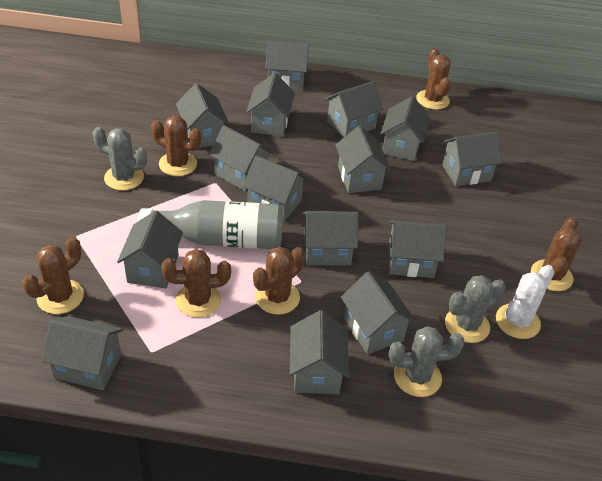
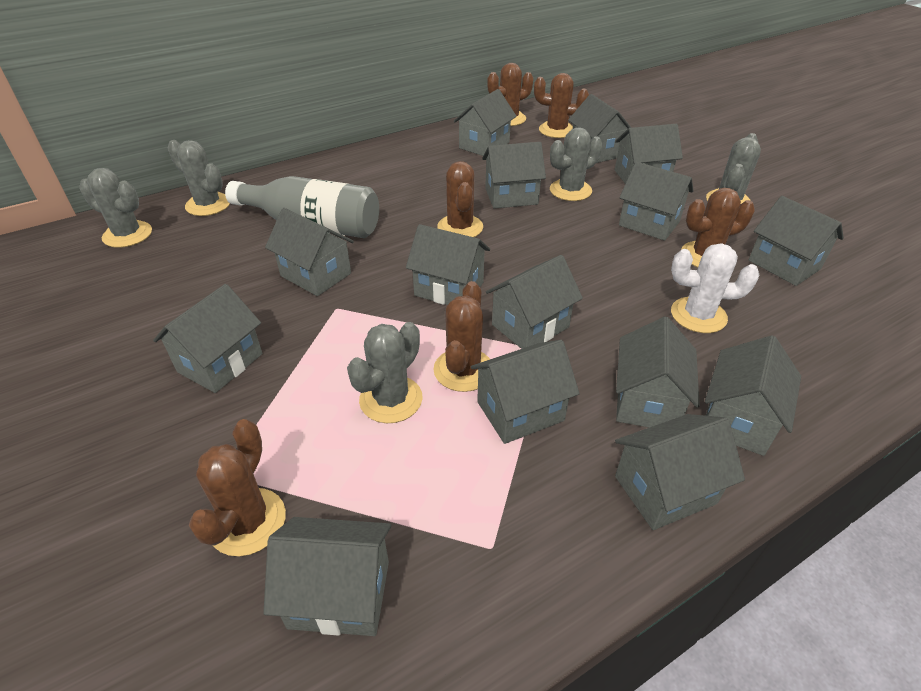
grey cactus: 3 -> 5

